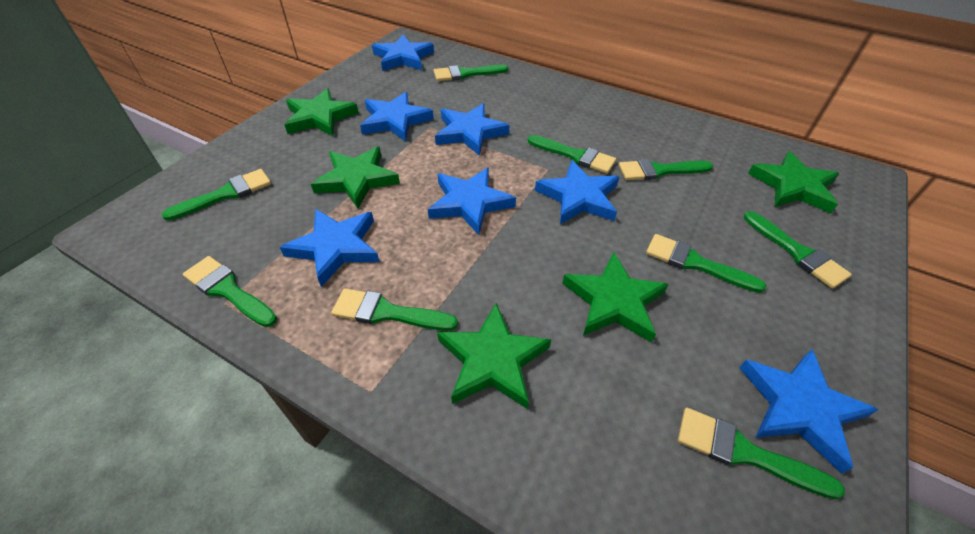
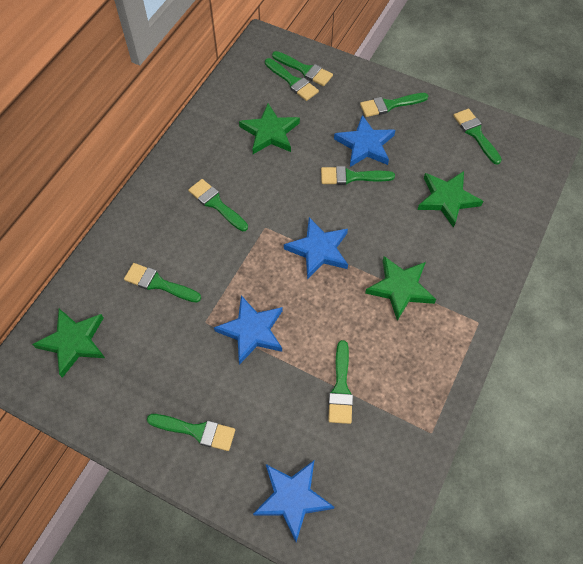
blue star: 7 -> 4
green star: 5 -> 4

